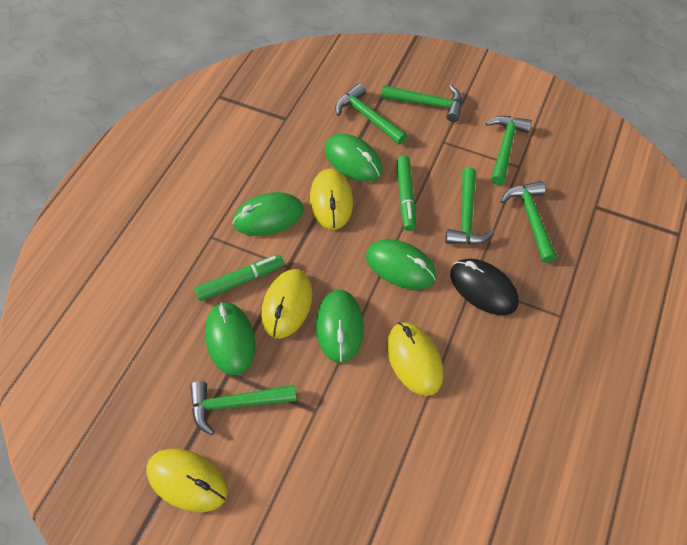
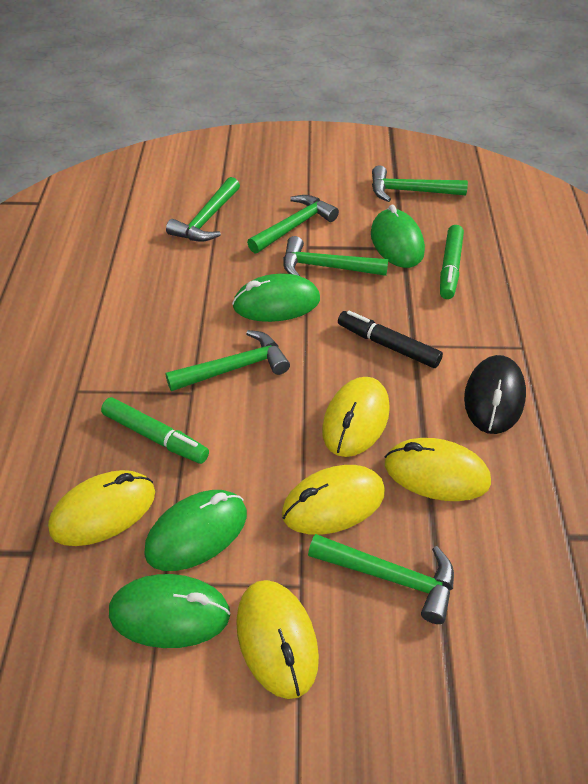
black marker: 0 -> 1
green mouse: 5 -> 4
yellow mouse: 4 -> 5

